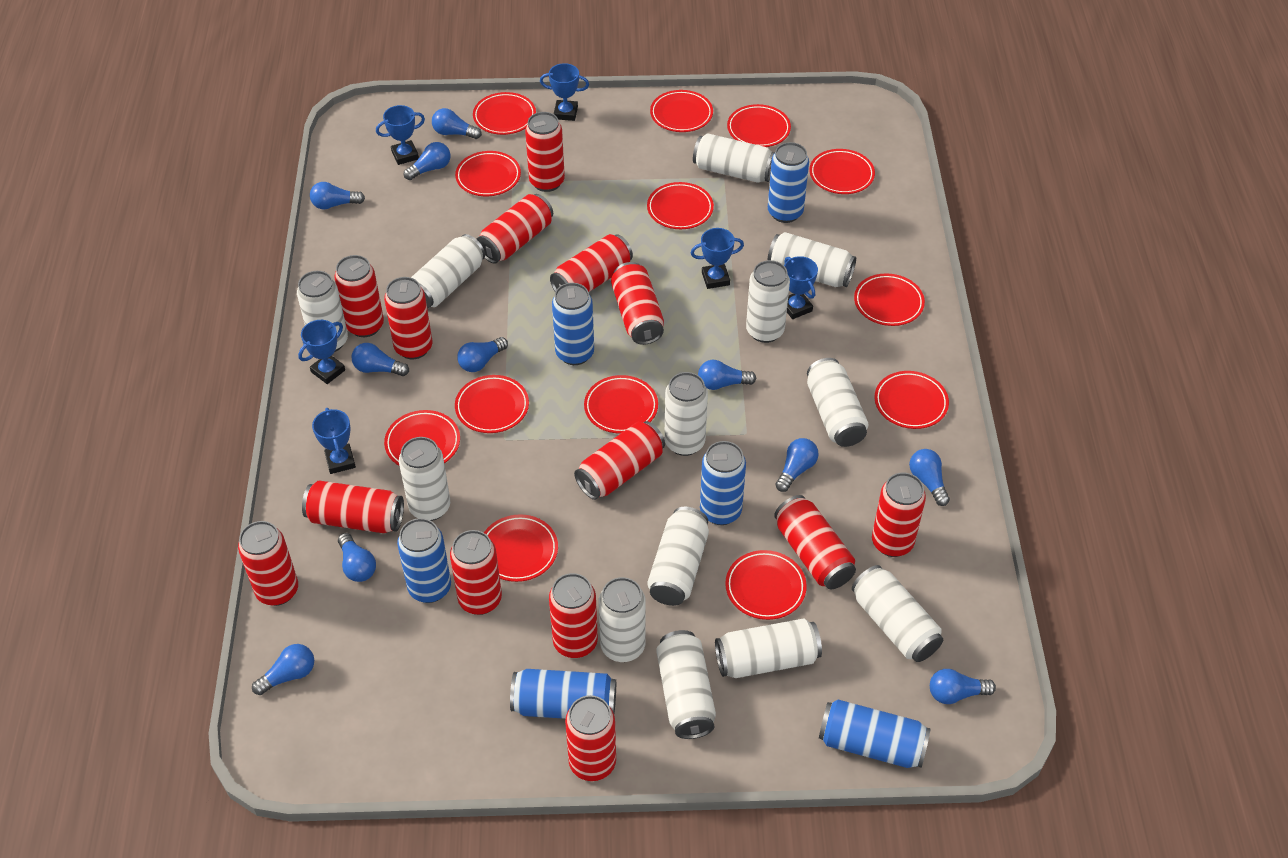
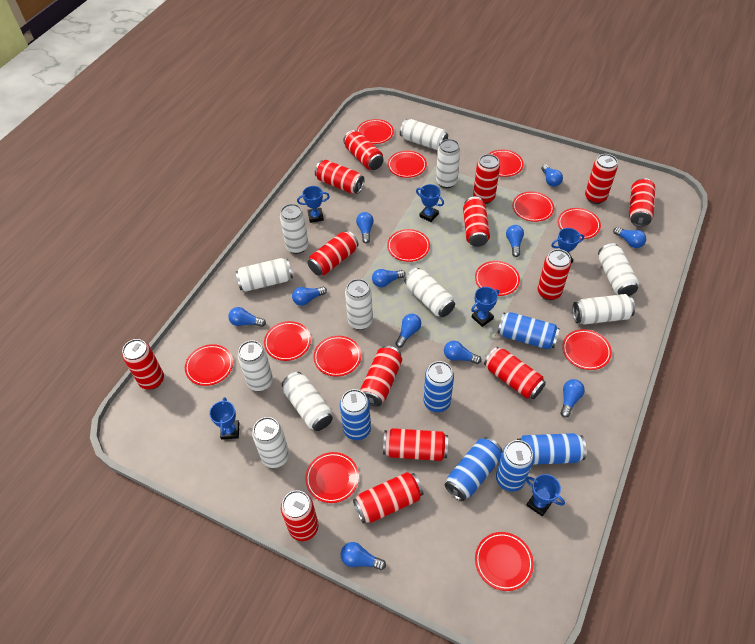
white can: 13 -> 11

